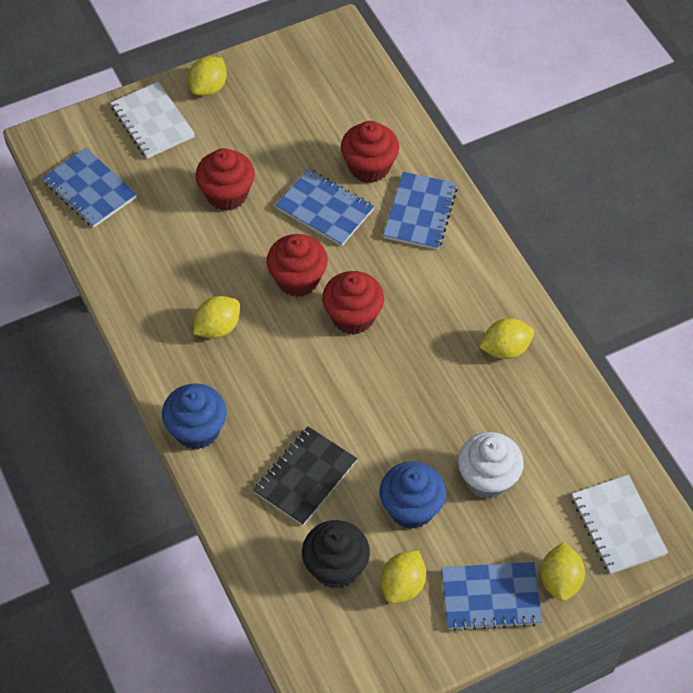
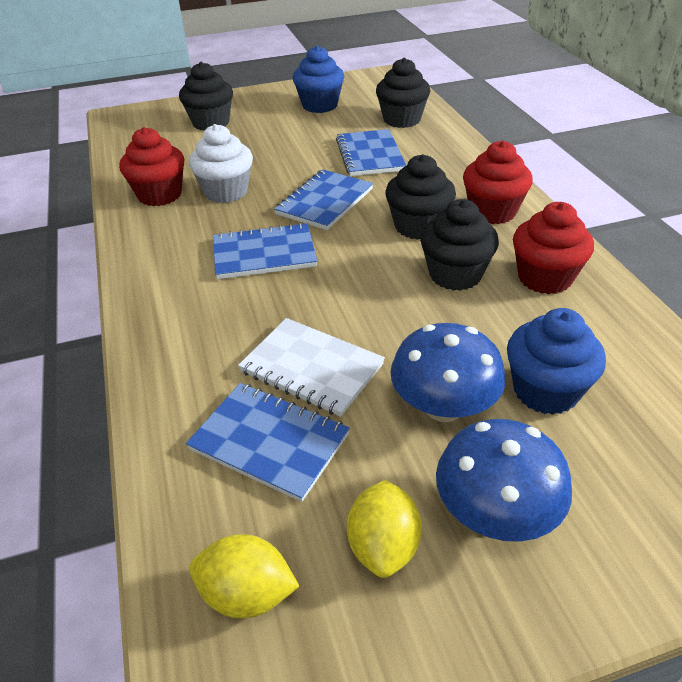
black cupcake: 1 -> 4
black notebook: 1 -> 0
blue mushroom: 0 -> 2
red cupcake: 4 -> 3
white notebook: 2 -> 1
yellow lemon: 5 -> 2

